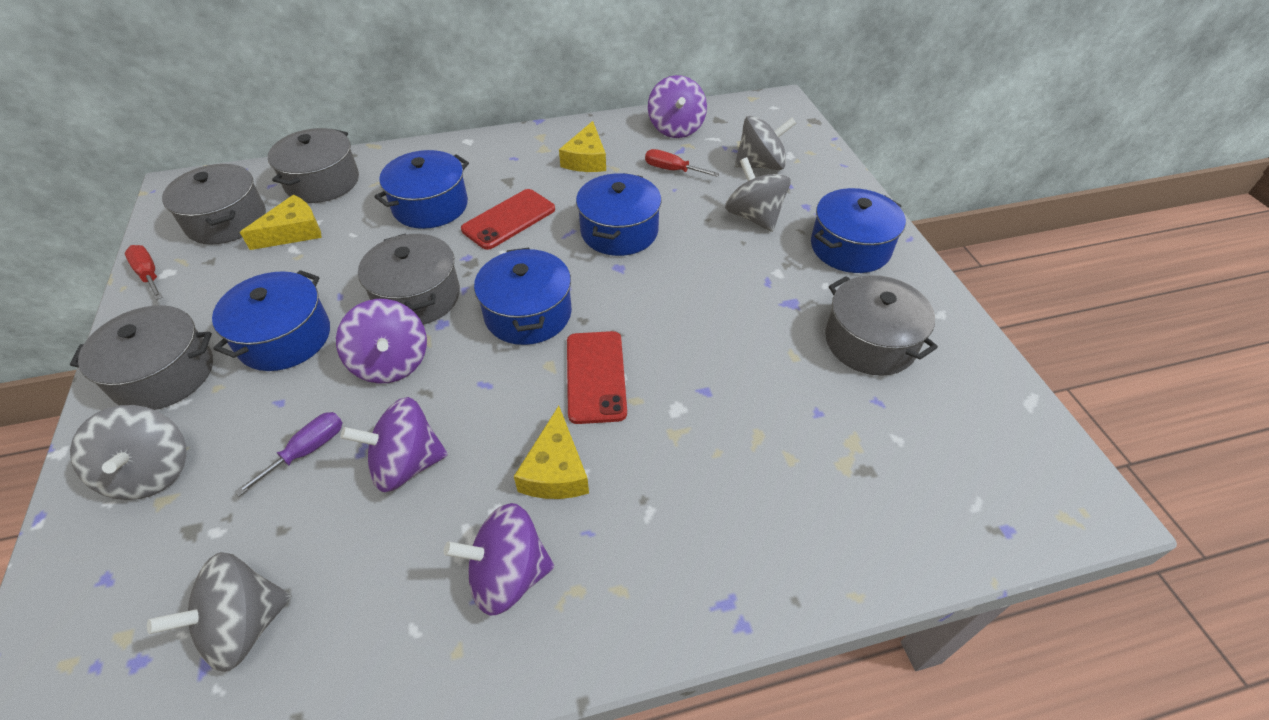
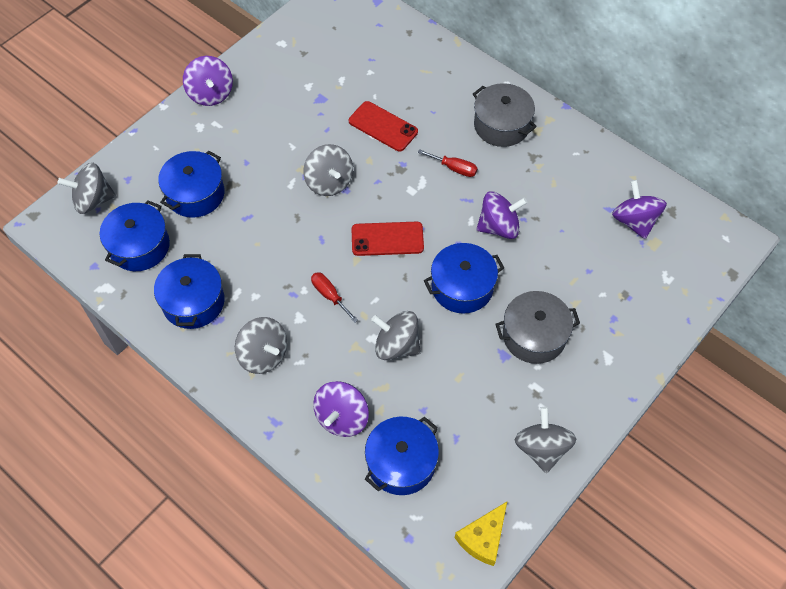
grey pot: 5 -> 2
grey spinning top: 4 -> 5
purple screwdriver: 1 -> 0
yellow cheese: 3 -> 1

